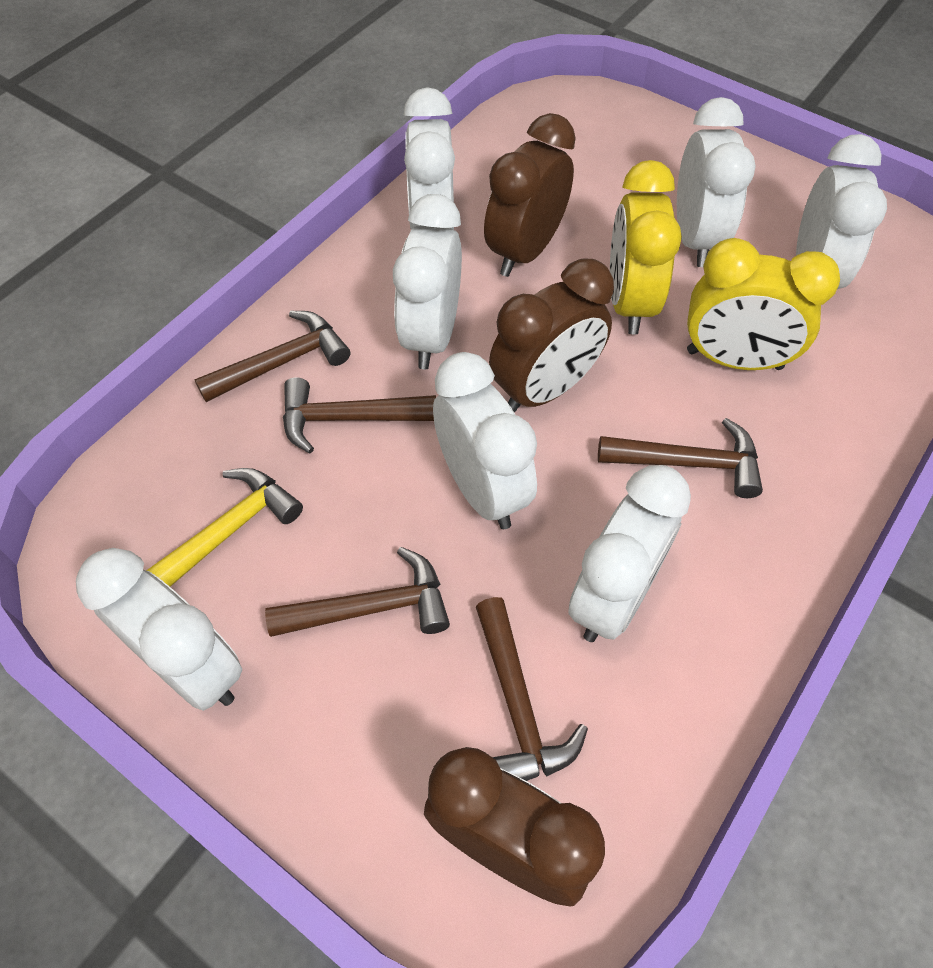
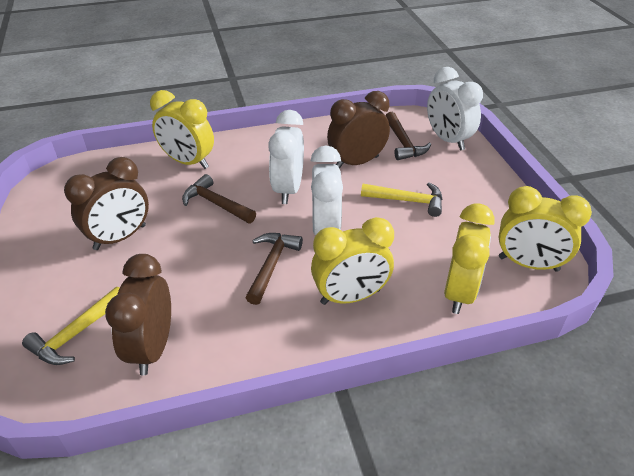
brown hammer: 5 -> 3
white clock: 7 -> 3
yellow clock: 2 -> 4
yellow hammer: 1 -> 2

